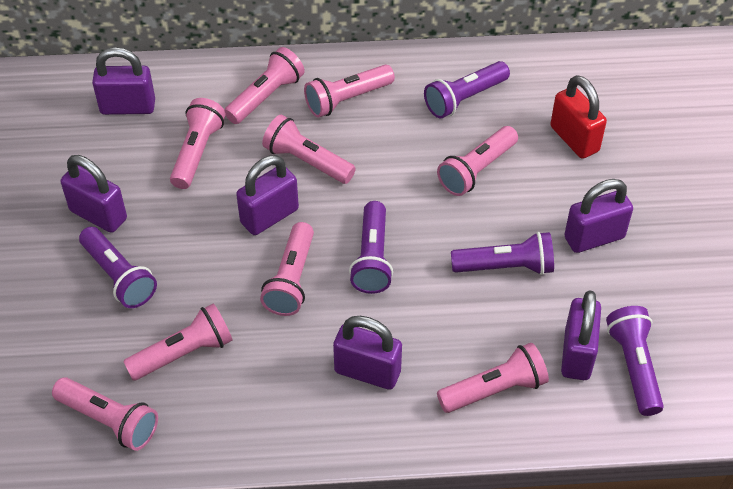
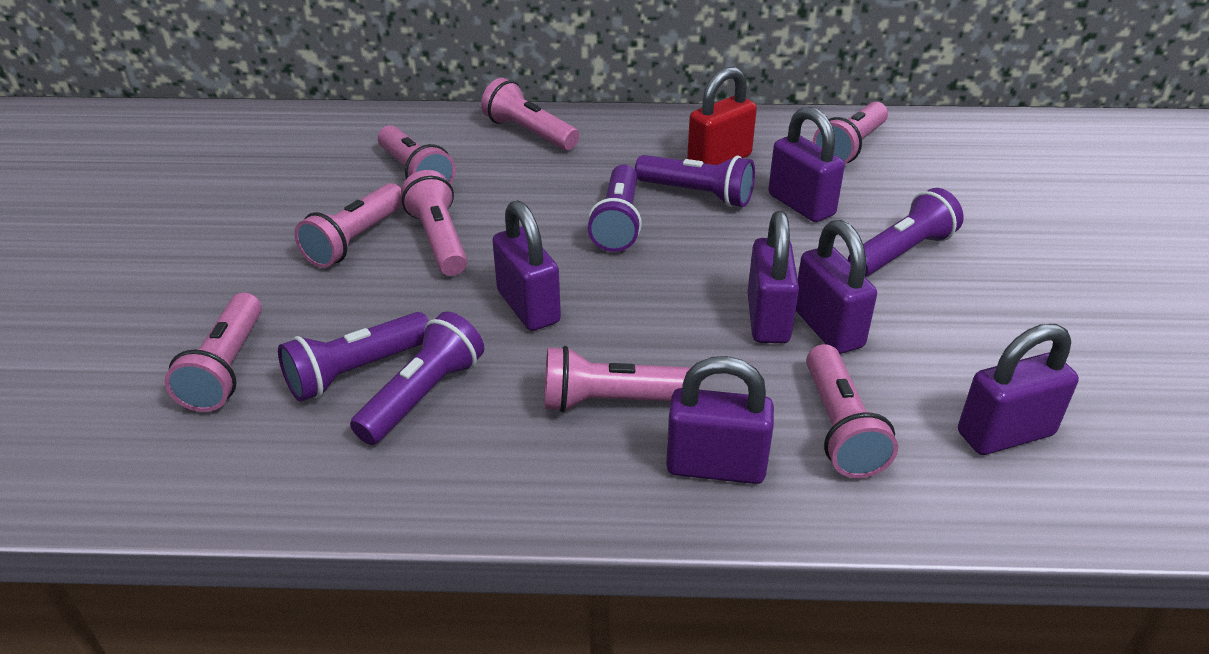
pink flashlight: 9 -> 8

